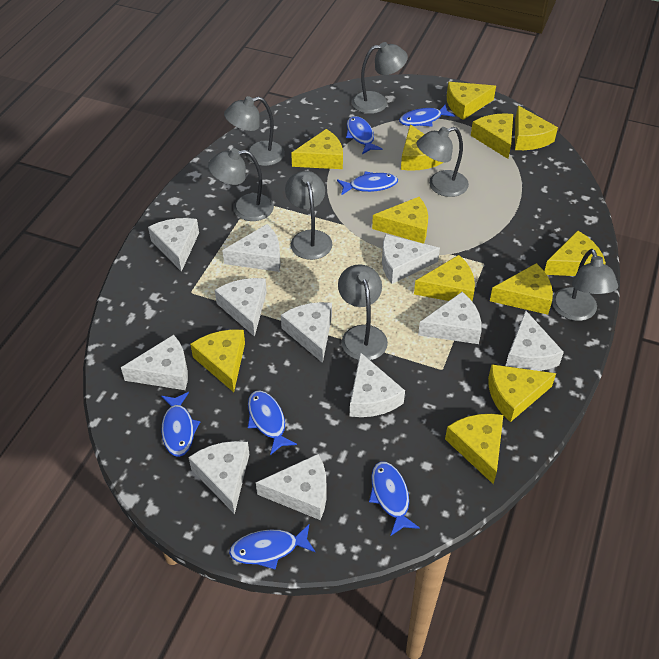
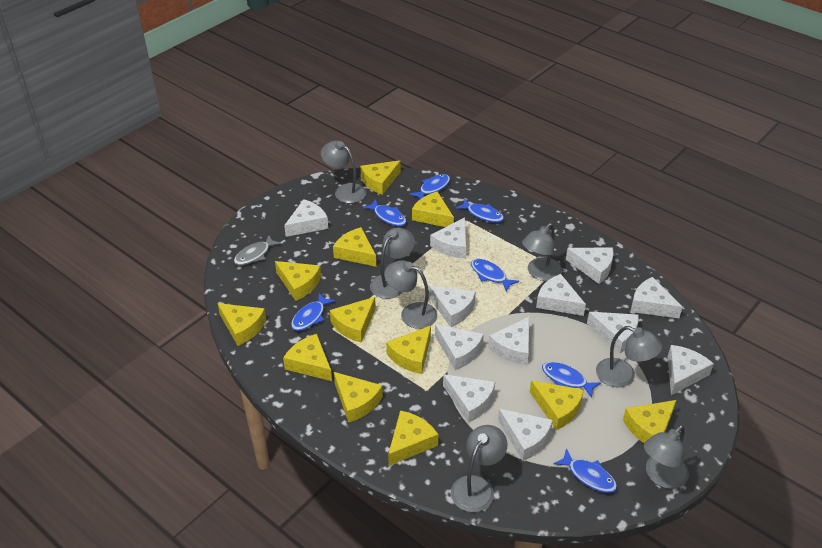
grey fish: 0 -> 1
white cheese: 11 -> 12

